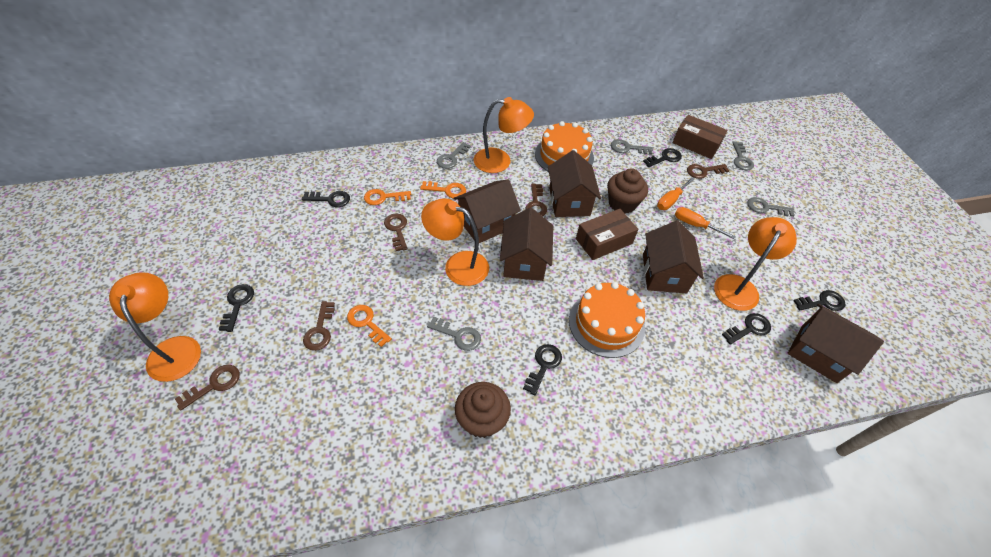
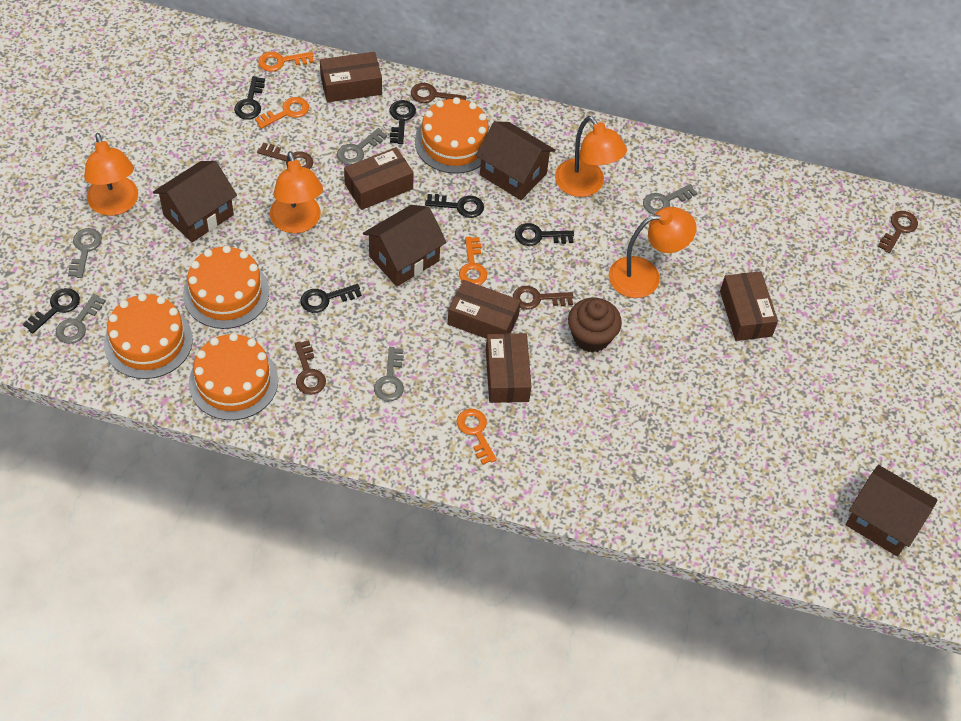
brown box: 2 -> 5
brown cupcake: 2 -> 1
brown house: 5 -> 4
orange cake: 2 -> 4
orange key: 3 -> 4
orange screwdriver: 2 -> 0

